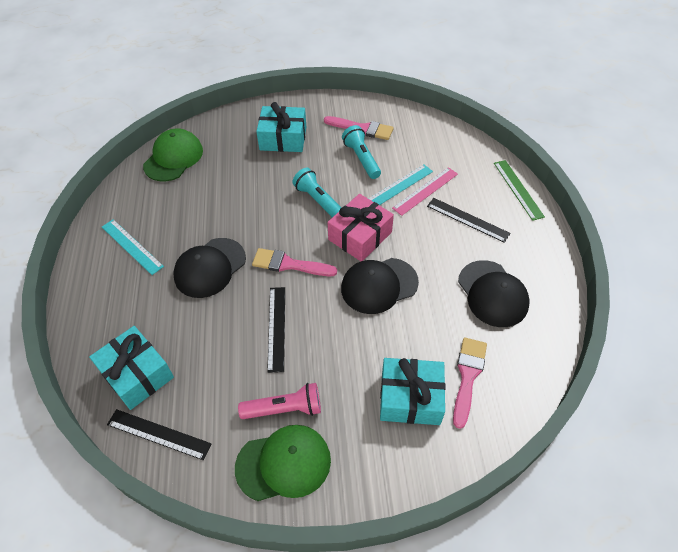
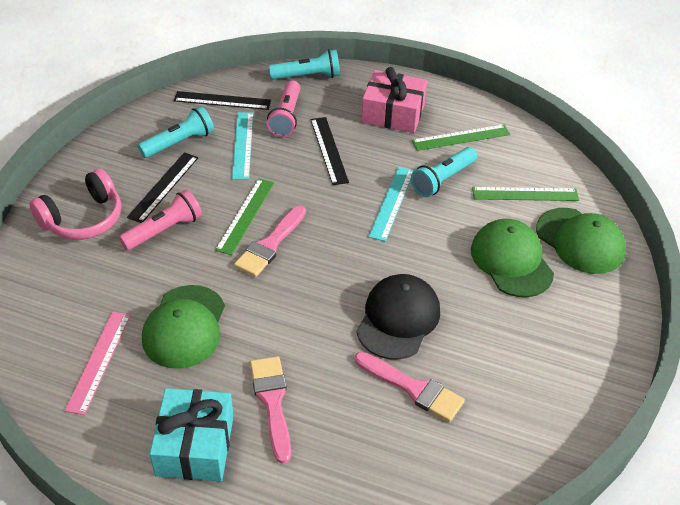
black cap: 3 -> 1
green cap: 2 -> 3
green ruler: 1 -> 3
pink flashlight: 1 -> 2
pink headphones: 0 -> 1
turquoise flashlight: 2 -> 3
turquoise gift: 3 -> 1

